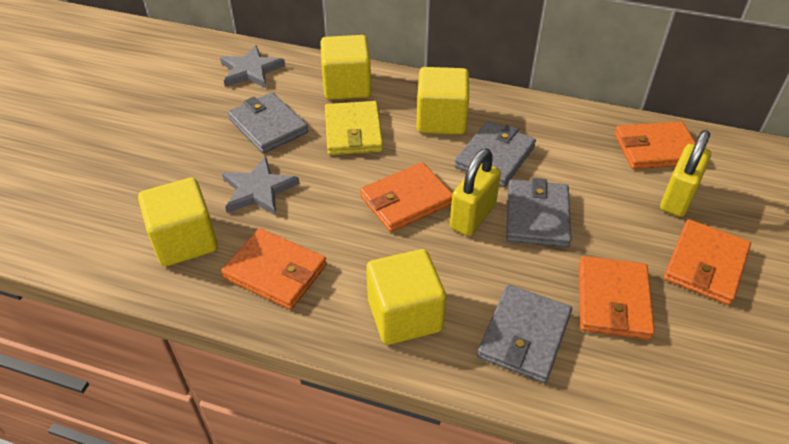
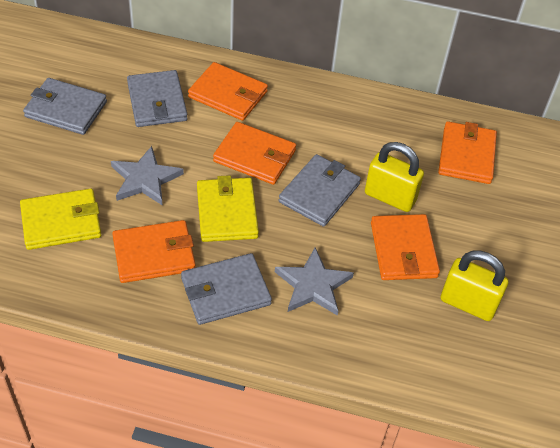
yellow cube: 4 -> 0
yellow wallet: 1 -> 2

